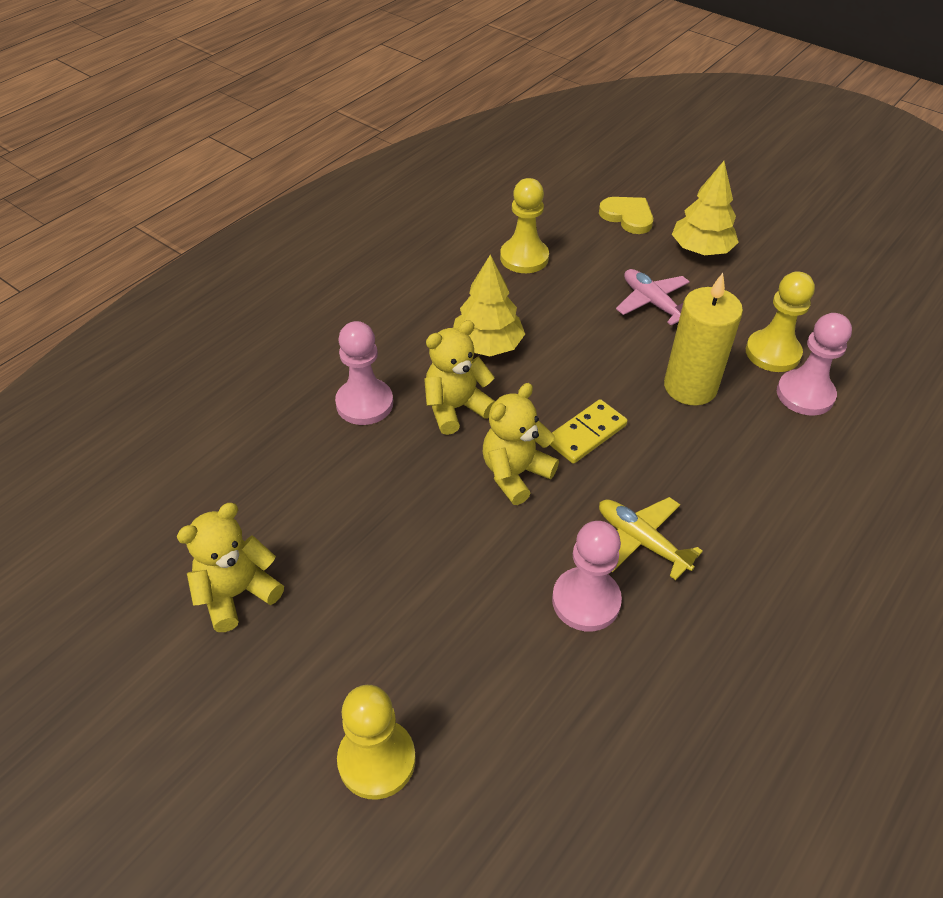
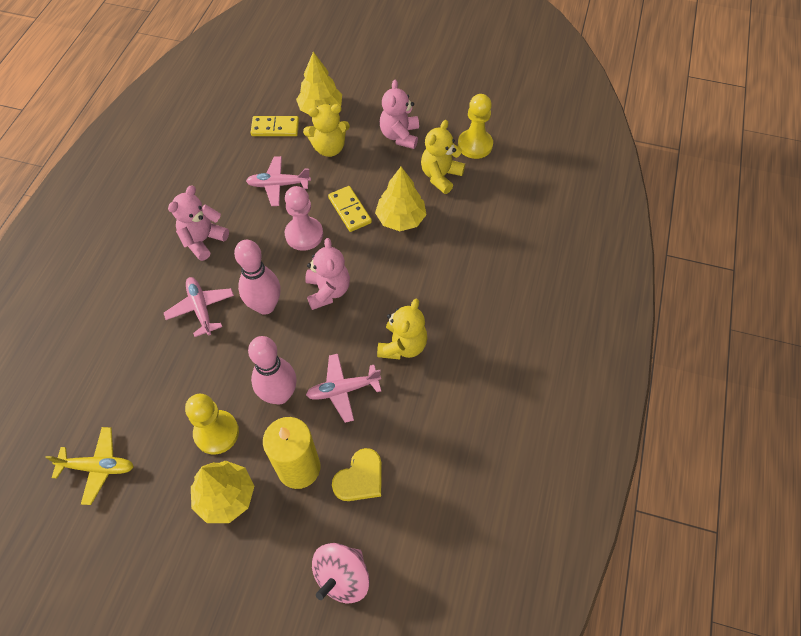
pink bowling pin: 0 -> 2
pink pawn: 3 -> 1
pink plane: 1 -> 3
pink spinning top: 0 -> 1
pink teddy bear: 0 -> 3
yellow domino: 1 -> 2
yellow pawn: 3 -> 2
yellow tree: 2 -> 3

